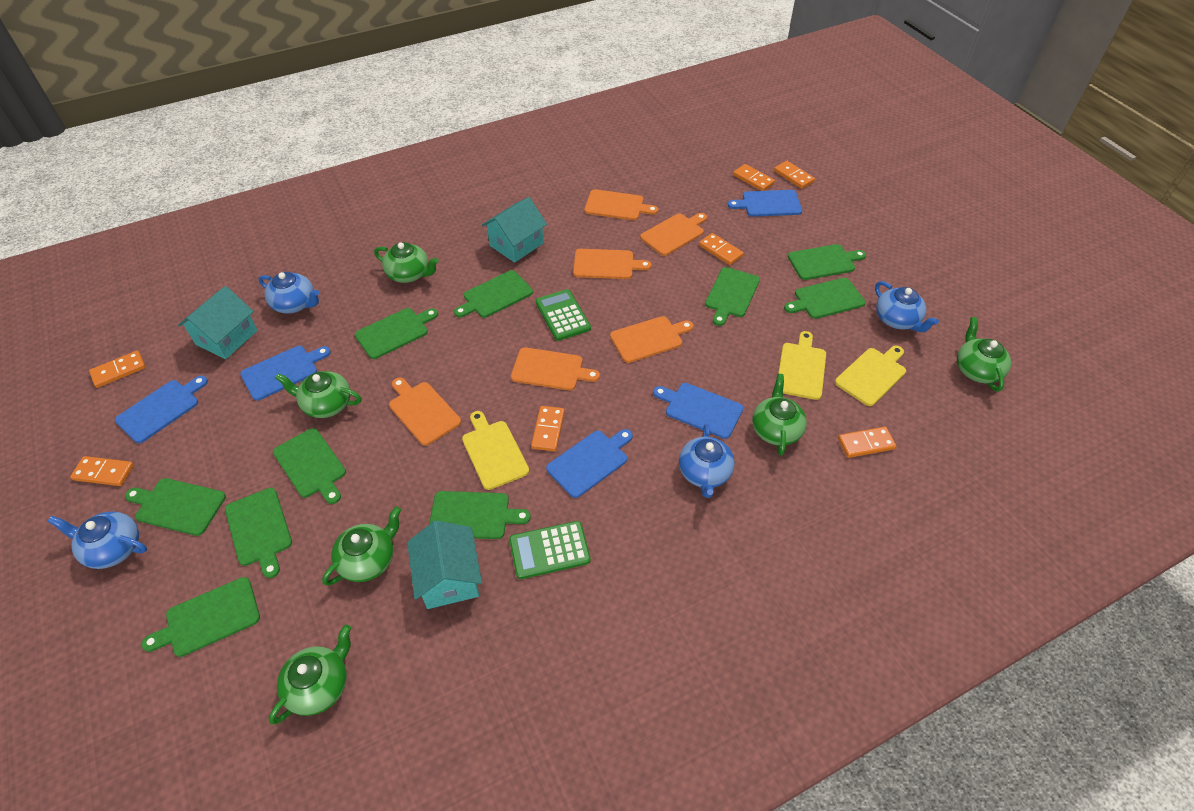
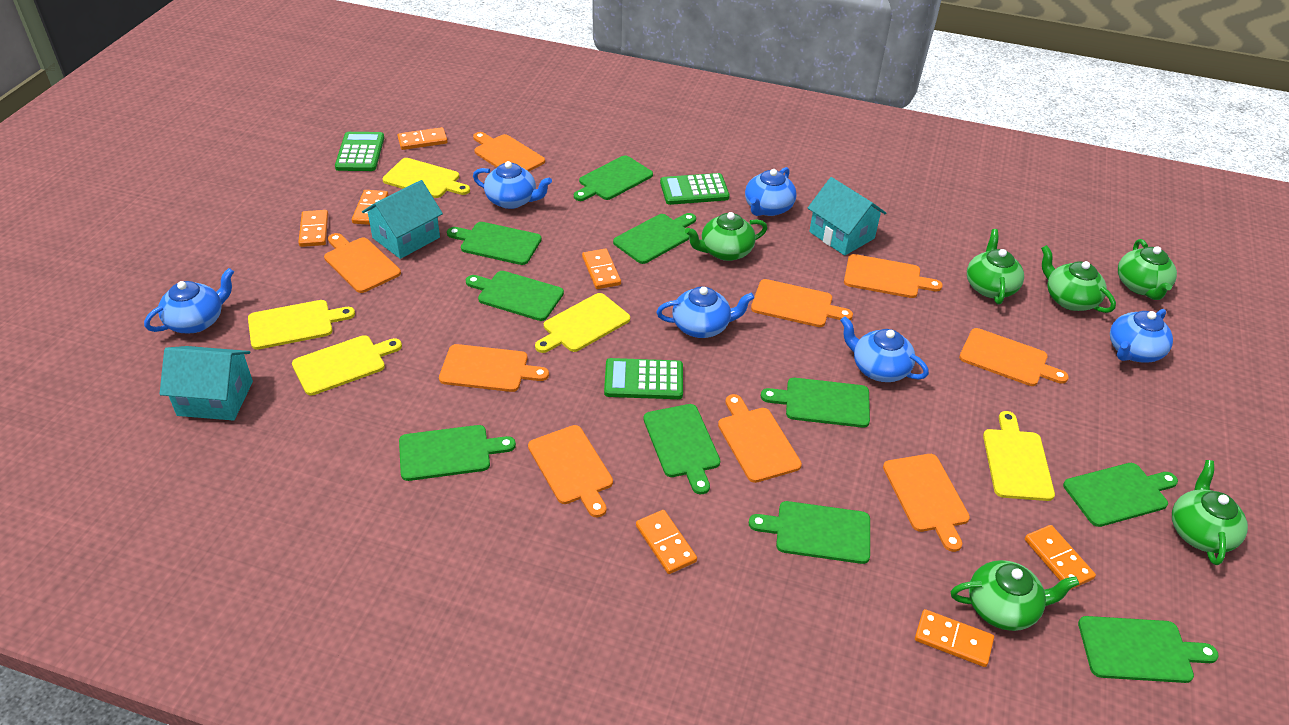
blue cutting board: 5 -> 0
blue teapot: 4 -> 6
green calculator: 2 -> 3
orange cutting board: 6 -> 9
yellow cutting board: 3 -> 5

